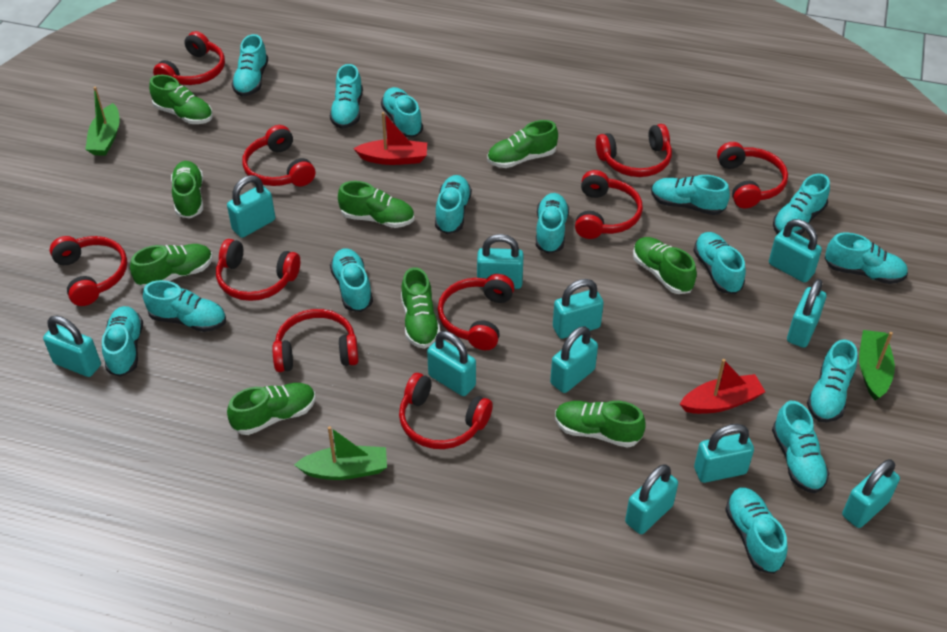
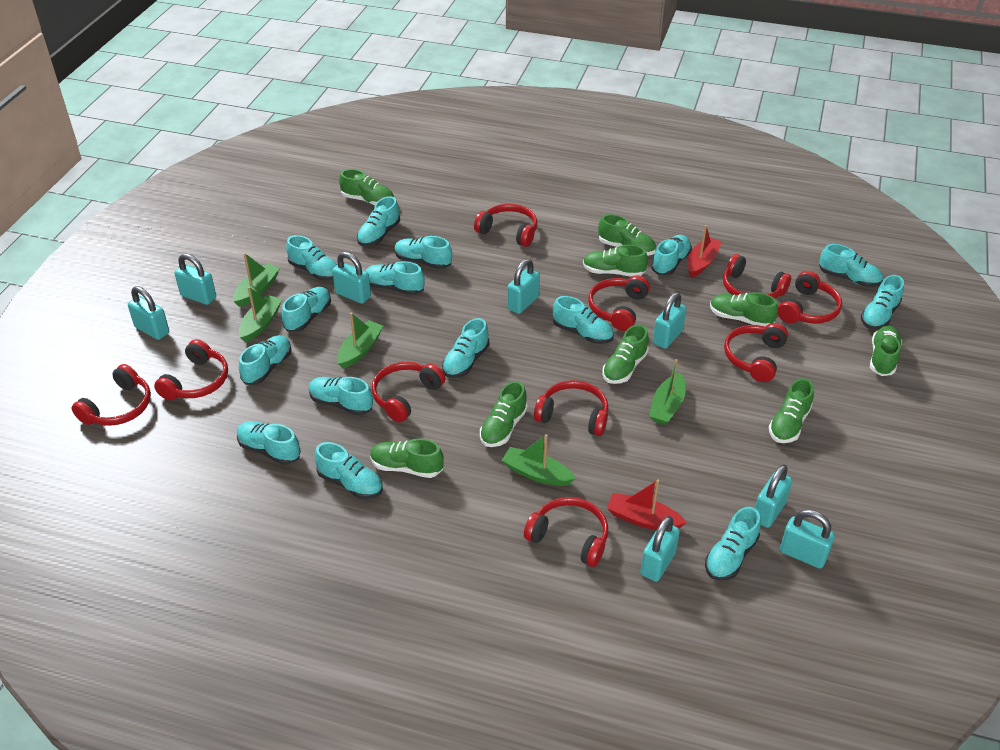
green boat: 3 -> 5
turquoise padlock: 11 -> 8

